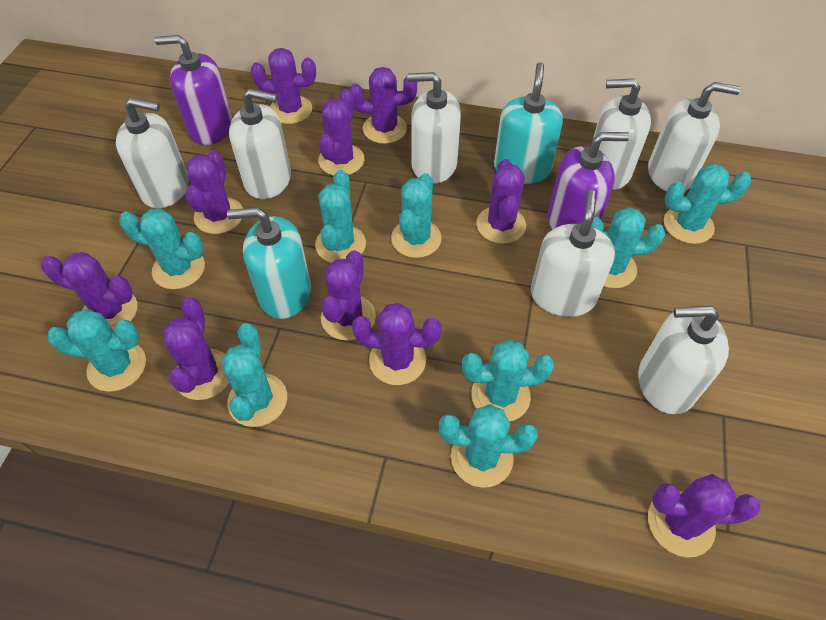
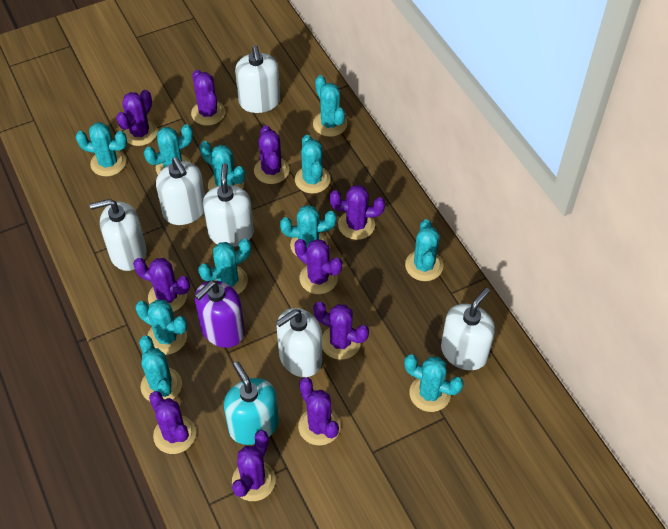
purple soap dispenser: 2 -> 1
turquoise cactus: 9 -> 11
turquoise soap dispenser: 2 -> 1
white soap dispenser: 7 -> 6

